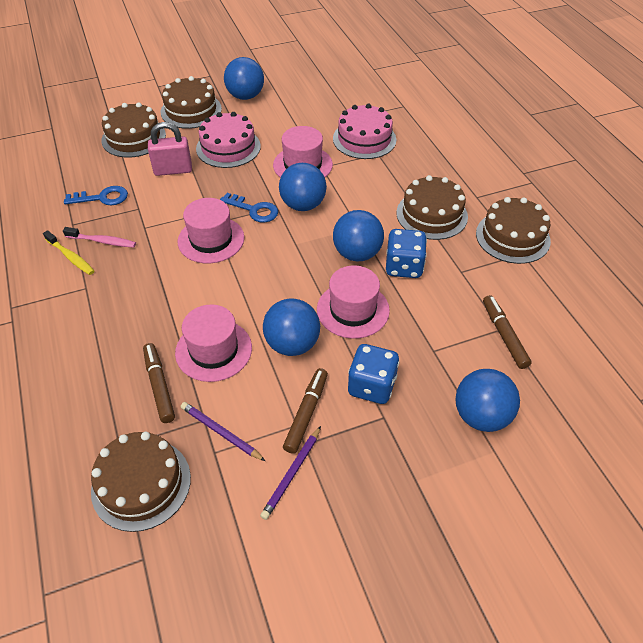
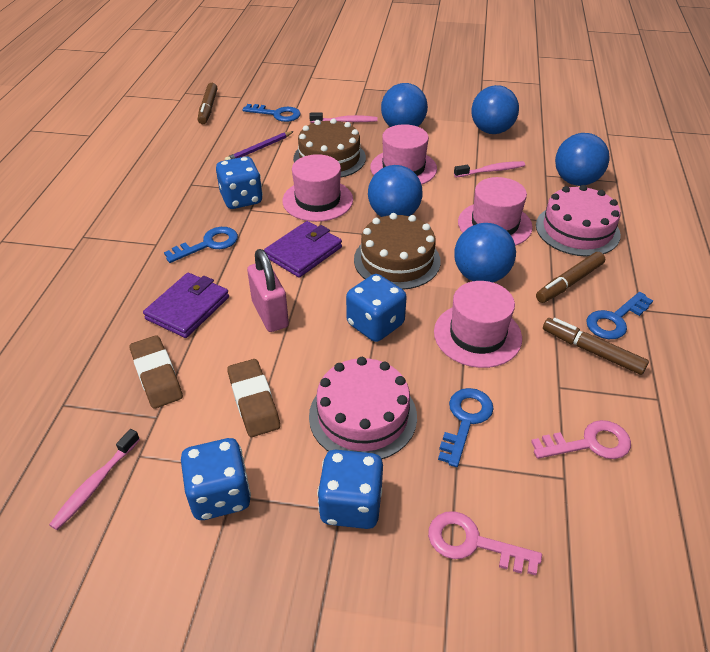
blue dice: 2 -> 4
blue key: 2 -> 4
brown cake: 5 -> 2
brown eraser: 0 -> 2
pink key: 0 -> 2
pink toothbrush: 1 -> 3
purple pencil: 2 -> 1
purple wallet: 0 -> 2
yellow toothbrush: 1 -> 0

